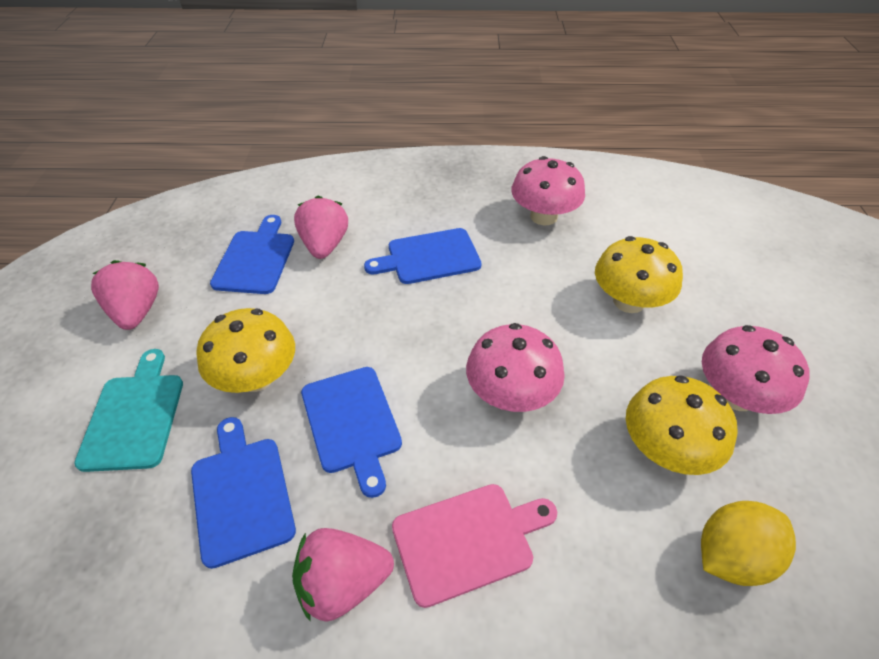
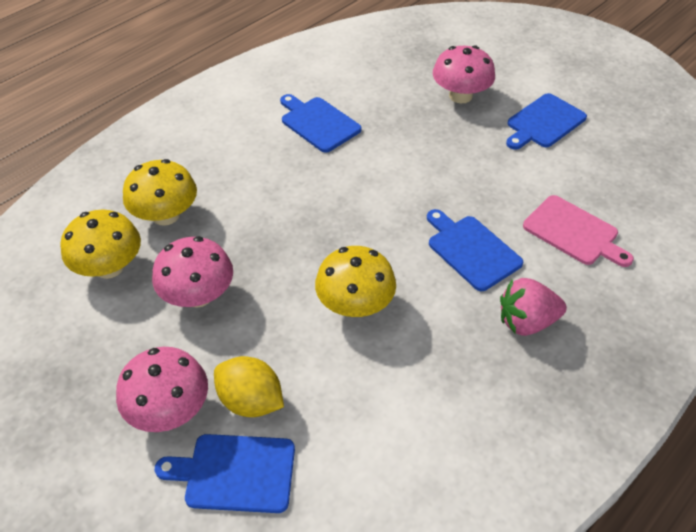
pink strawberry: 3 -> 1
turquoise cutting board: 1 -> 0

